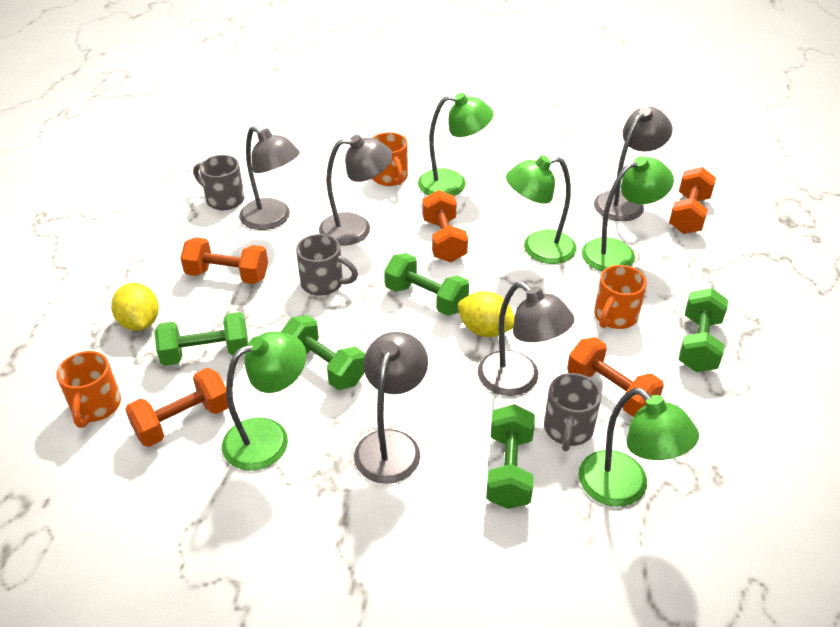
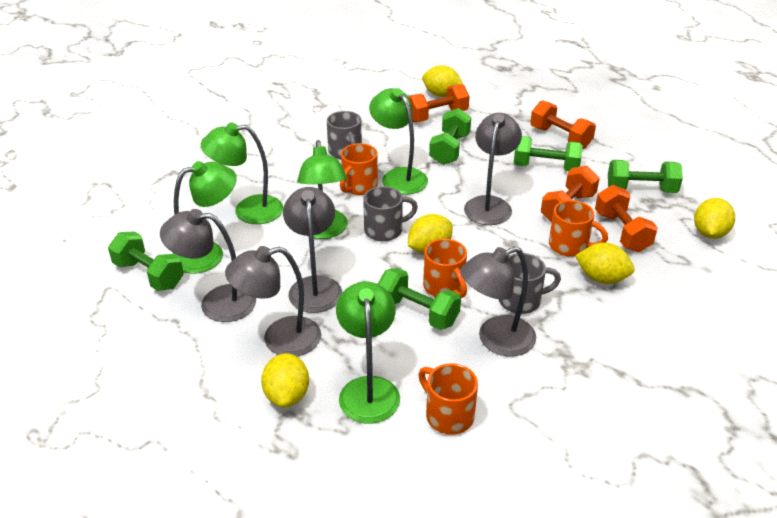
orange dumbbell: 5 -> 4
orange mug: 3 -> 4
yellow lemon: 2 -> 5

